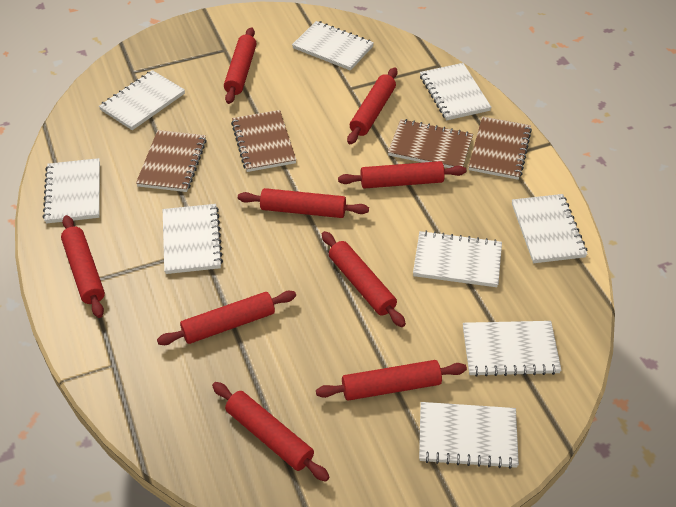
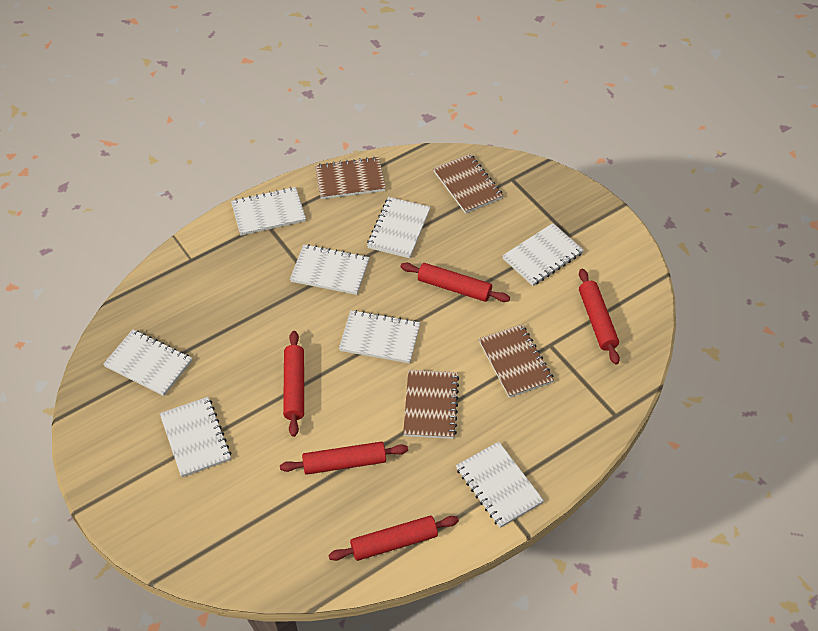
red rolling pin: 9 -> 5
white notebook: 9 -> 8

